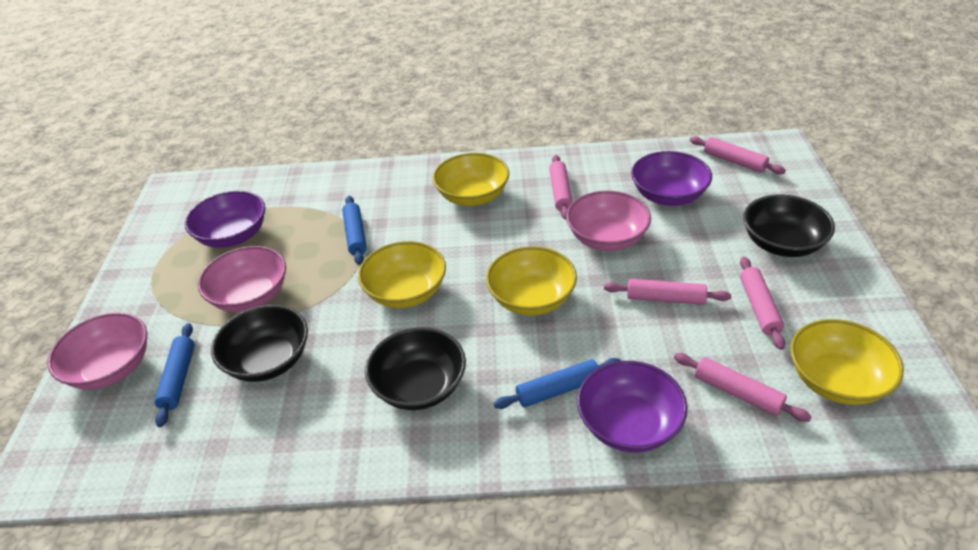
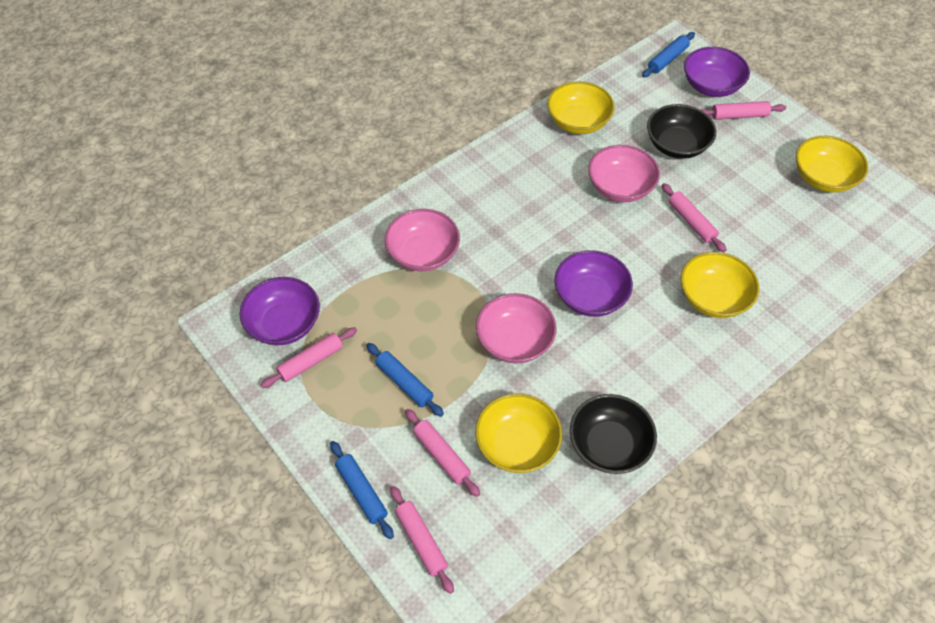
black bowl: 3 -> 2

